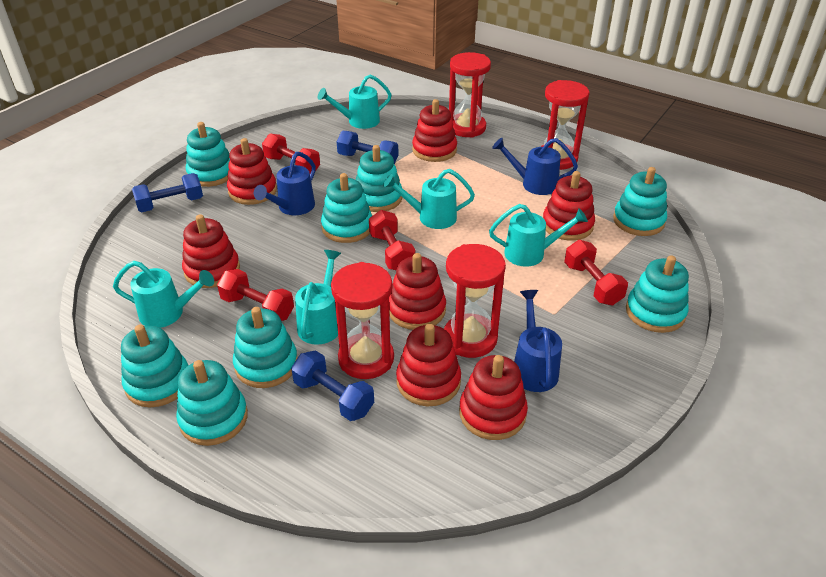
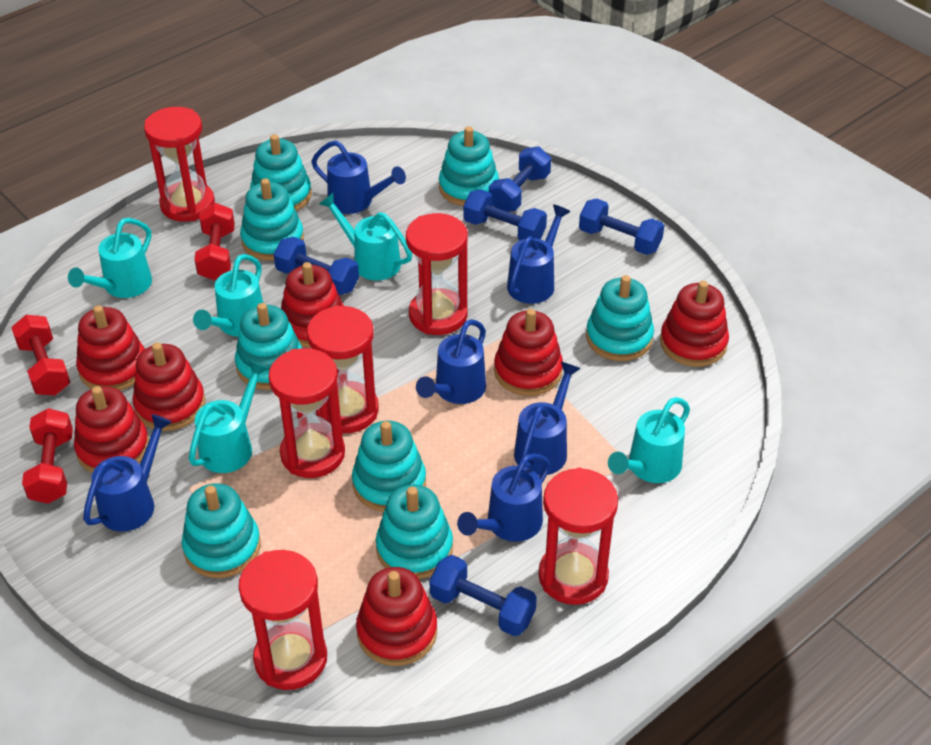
blue dumbbell: 3 -> 5
blue watering can: 3 -> 6
red dumbbell: 4 -> 3
red hourglass: 4 -> 6

